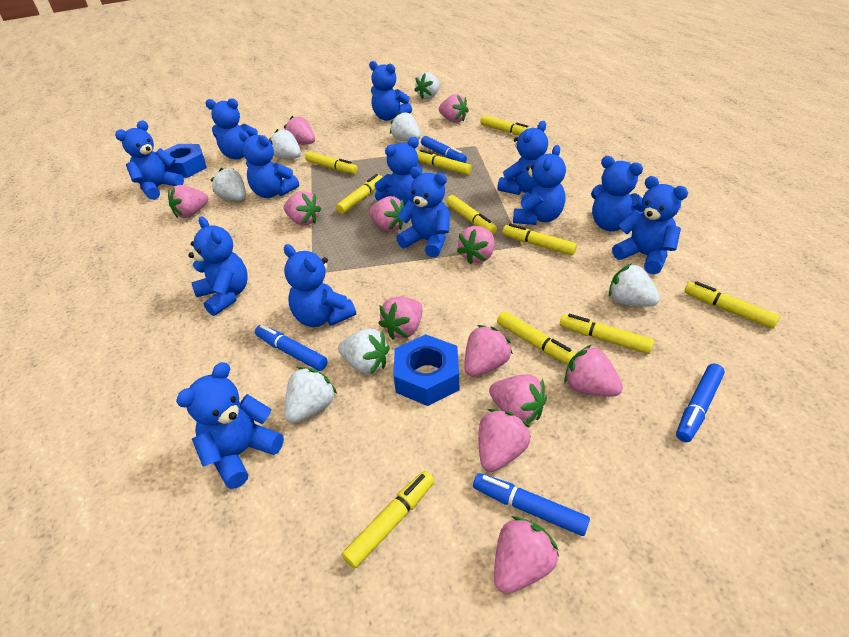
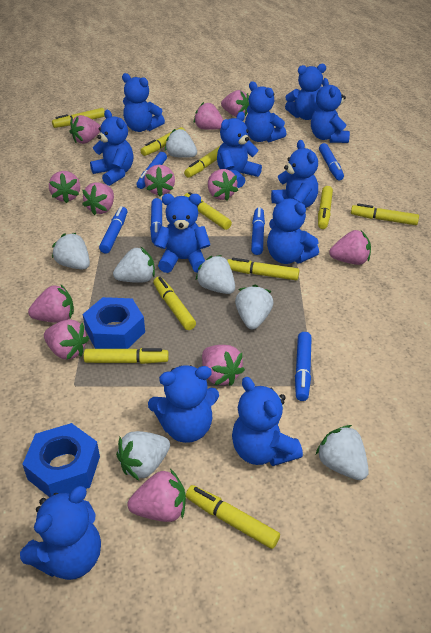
blue marker: 4 -> 6
blue teddy bear: 13 -> 12

